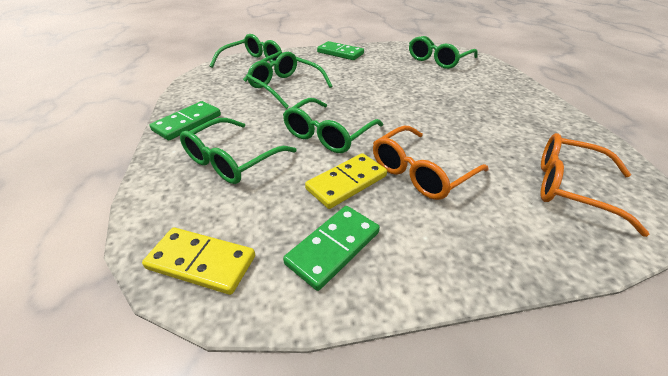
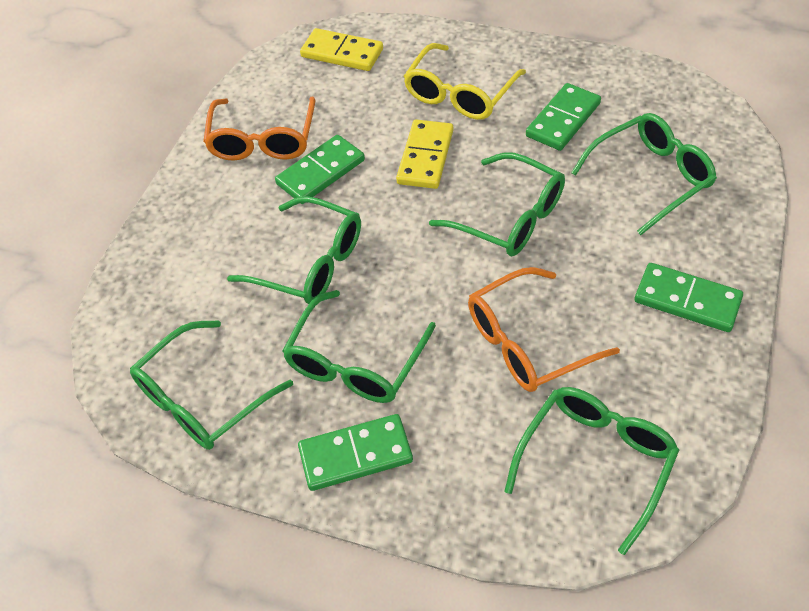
green domino: 3 -> 4
green glasses: 5 -> 6
yellow glasses: 0 -> 1

